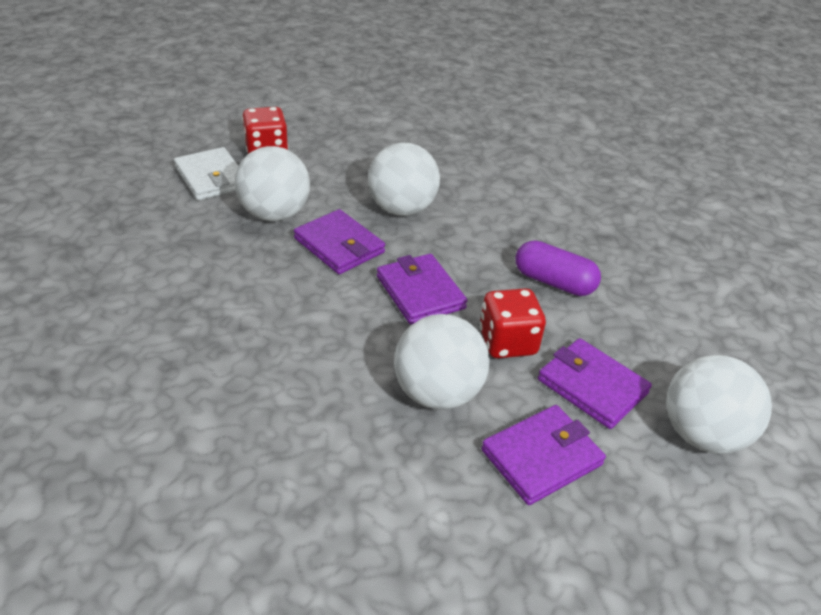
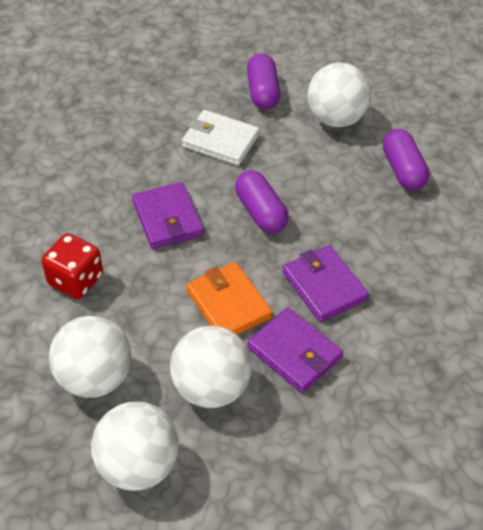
orange wallet: 0 -> 1
purple capsule: 1 -> 3
purple wallet: 4 -> 3
red dice: 2 -> 1

